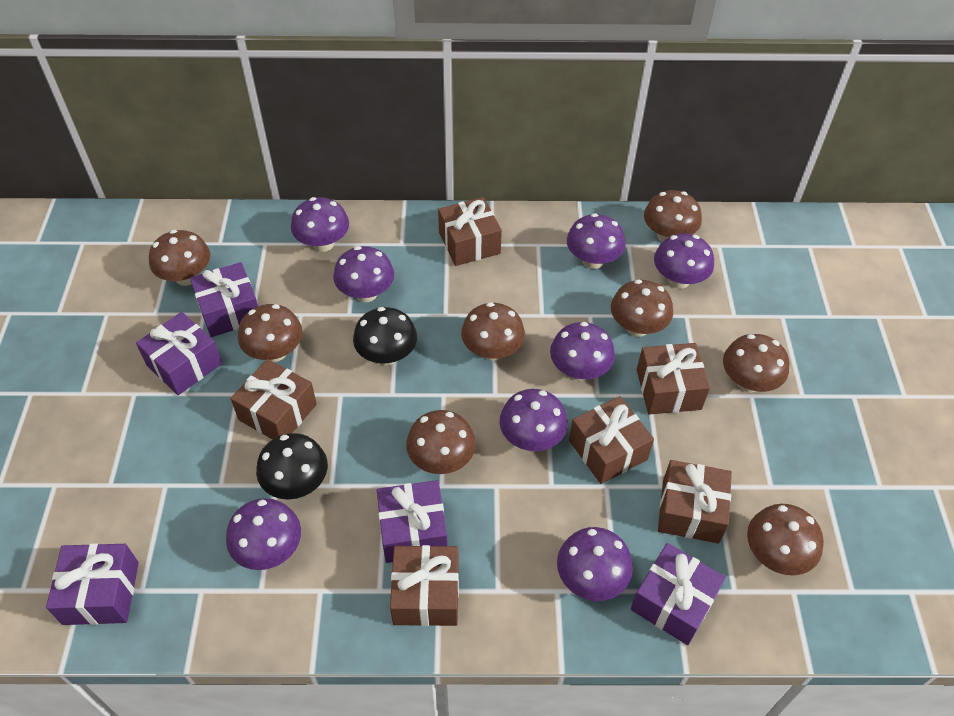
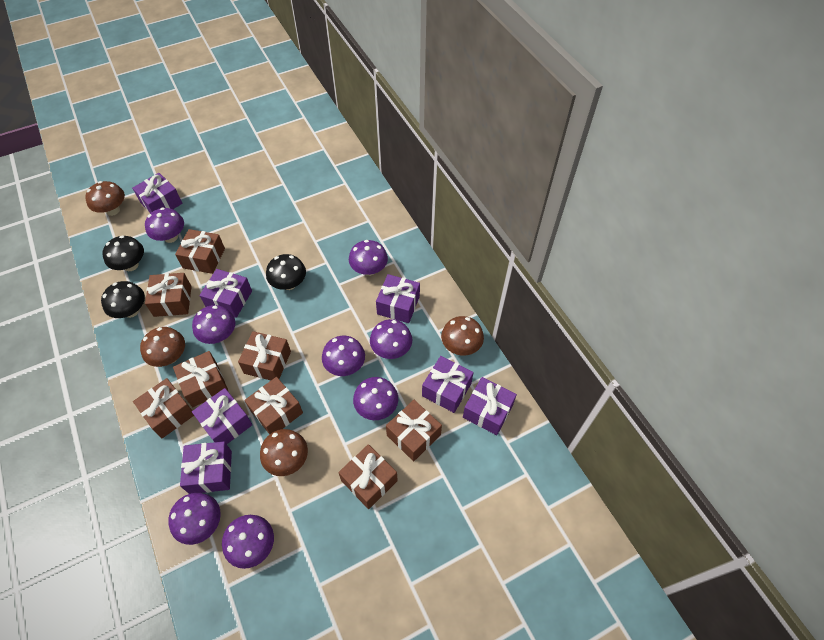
black mushroom: 2 -> 3
brown gift: 6 -> 8
brown mushroom: 8 -> 4
purple gift: 5 -> 7

